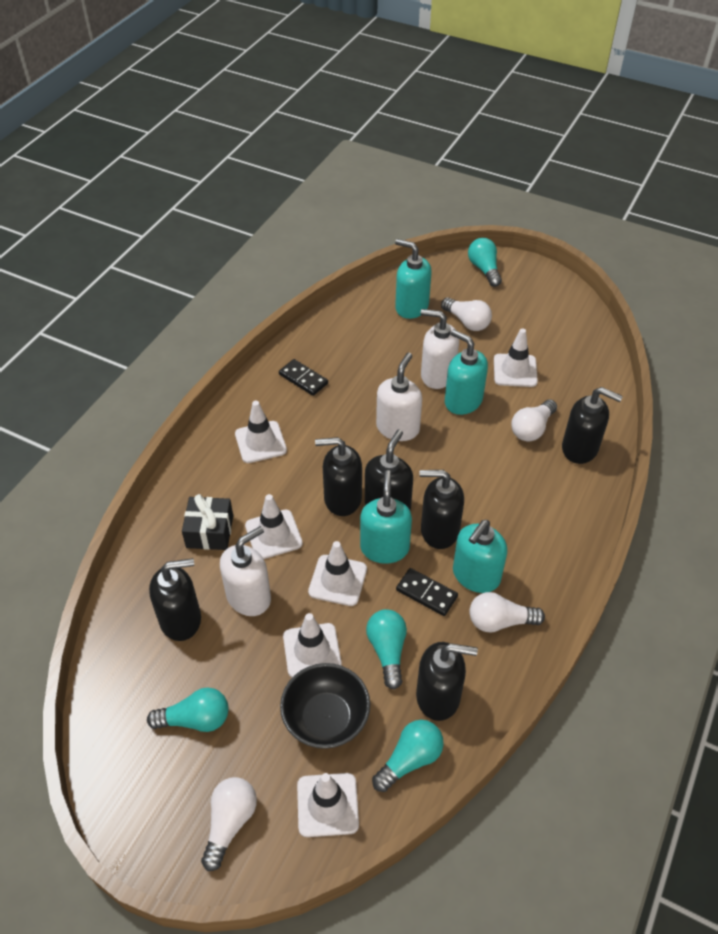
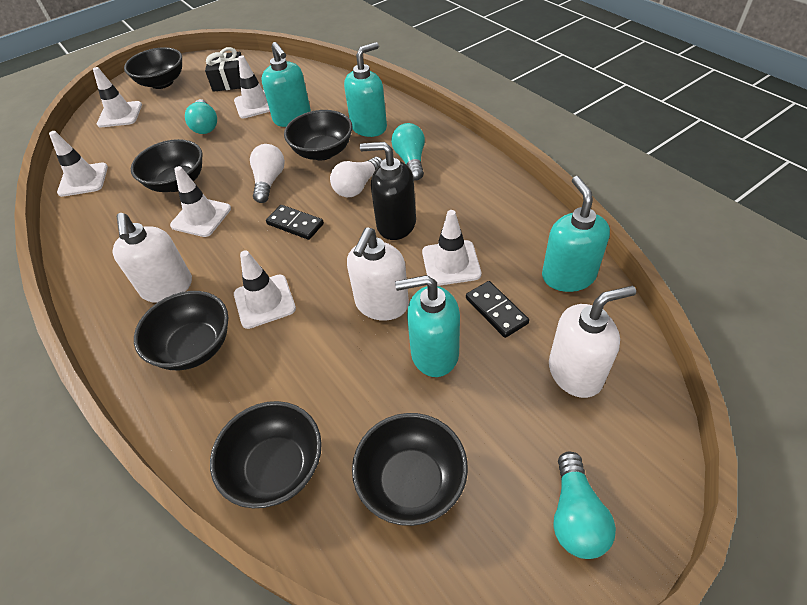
black bowl: 1 -> 6
black soap dispenser: 6 -> 1
turquoise light bulb: 4 -> 3
white light bulb: 4 -> 2

